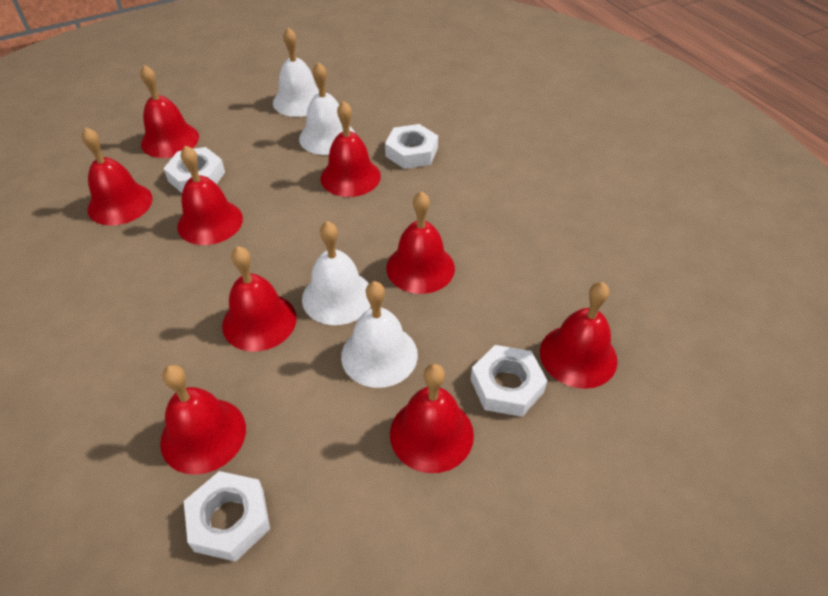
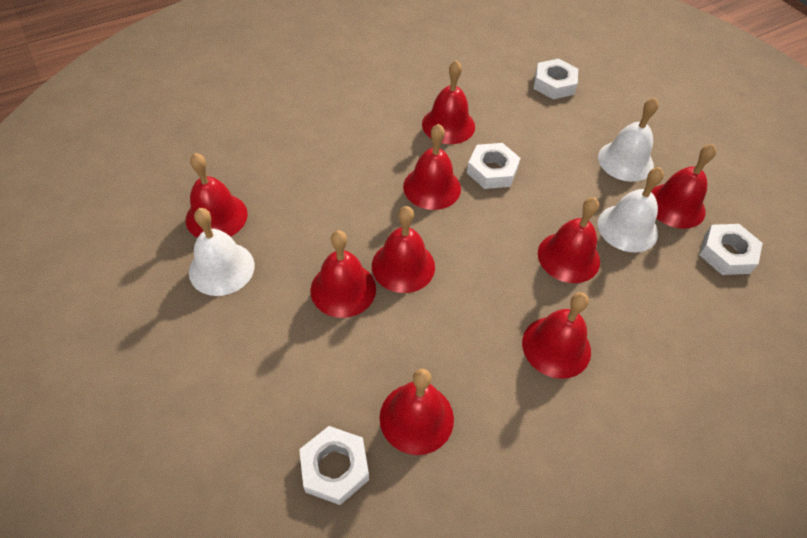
white bell: 4 -> 3

